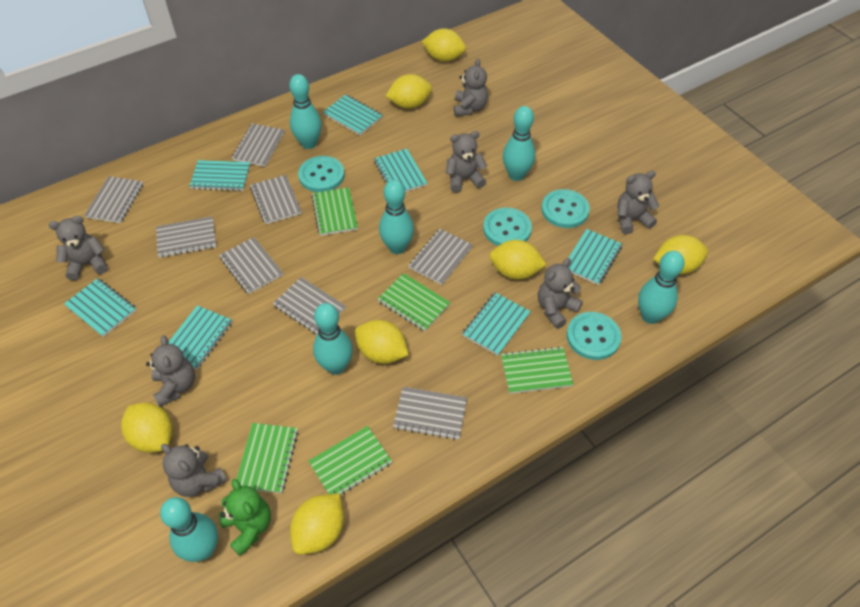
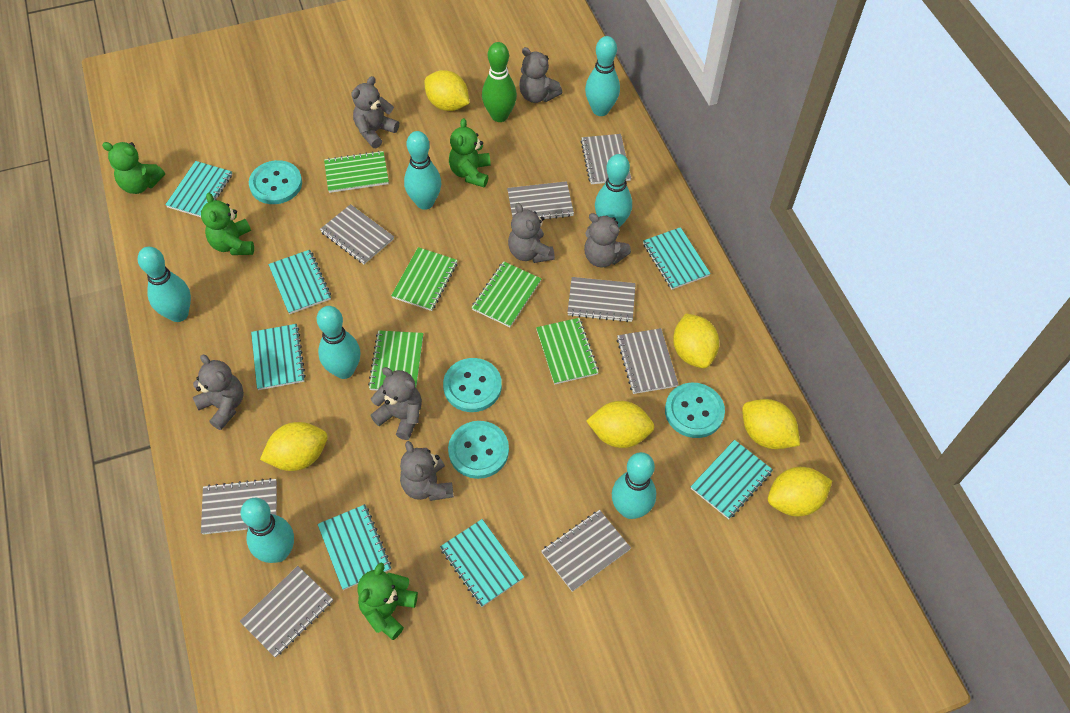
green bowling pin: 0 -> 1
green teddy bear: 1 -> 4
turquoise bowling pin: 6 -> 7
yellow lemon: 7 -> 6

